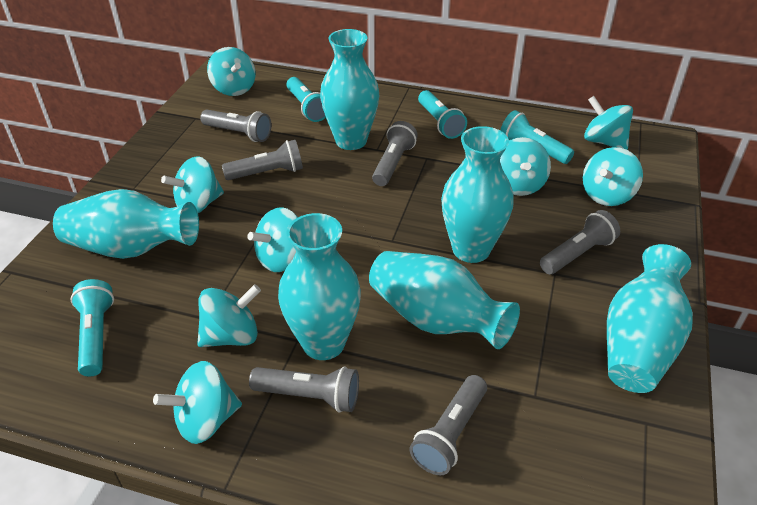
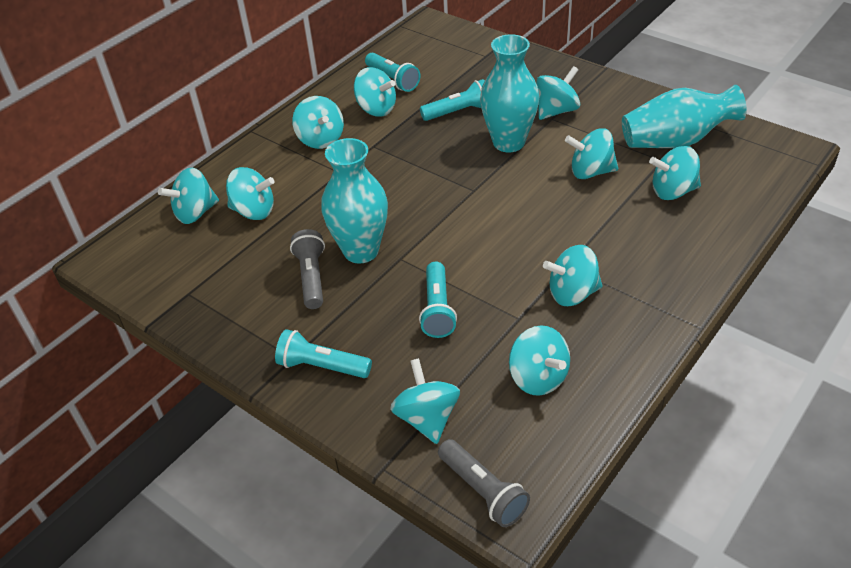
grey flashlight: 6 -> 2
turquoise spinning top: 8 -> 10
turquoise vase: 6 -> 3

